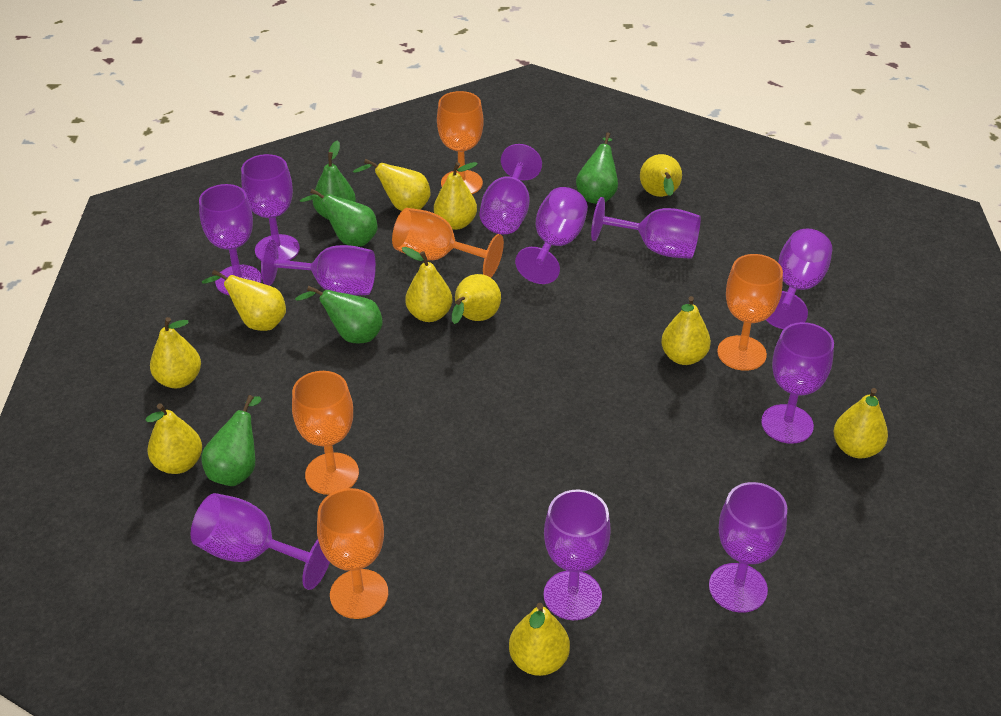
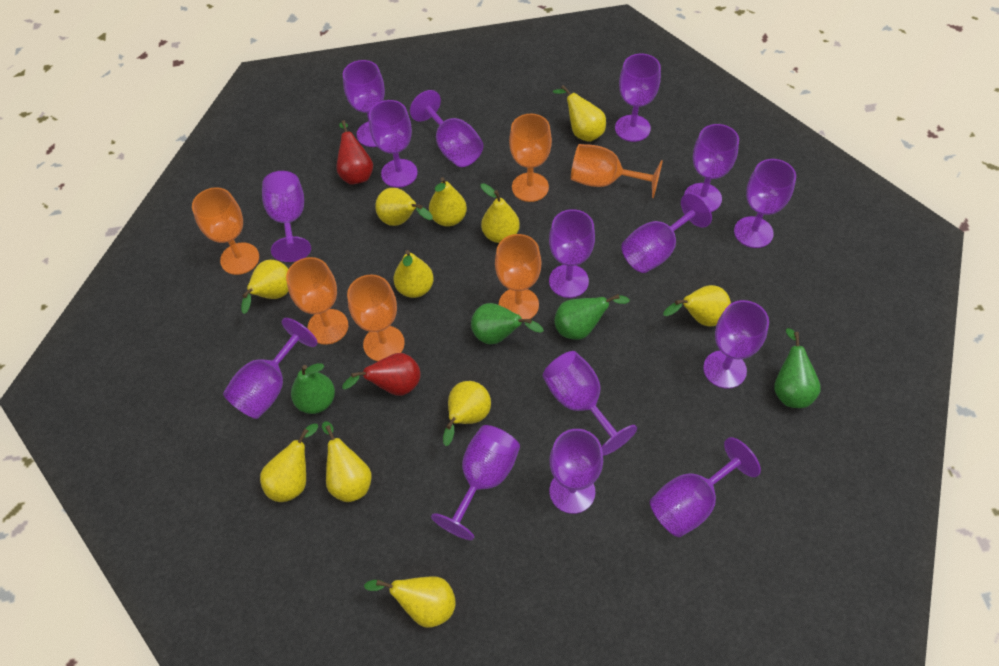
green pear: 5 -> 4
orange goblet: 5 -> 6
purple goblet: 11 -> 15
red pear: 0 -> 2

